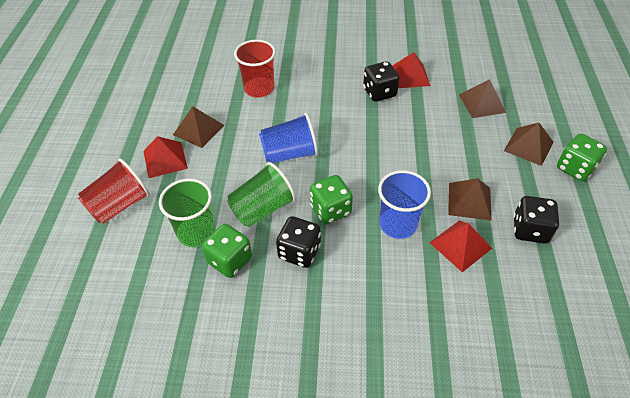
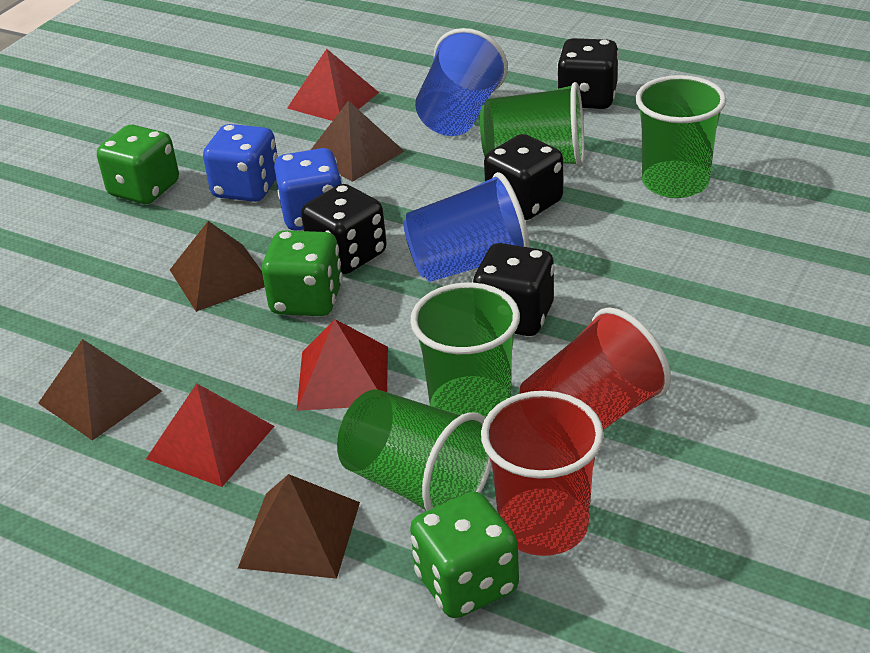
black dice: 3 -> 4
blue dice: 0 -> 2
green cup: 2 -> 4

